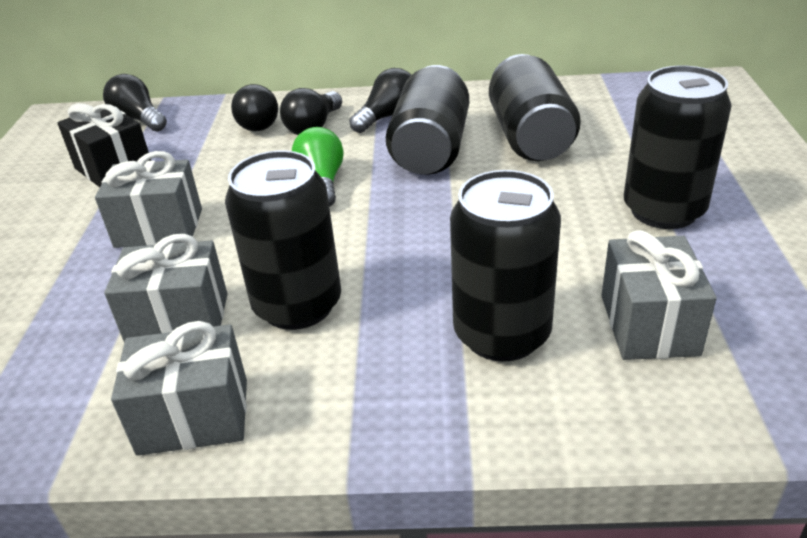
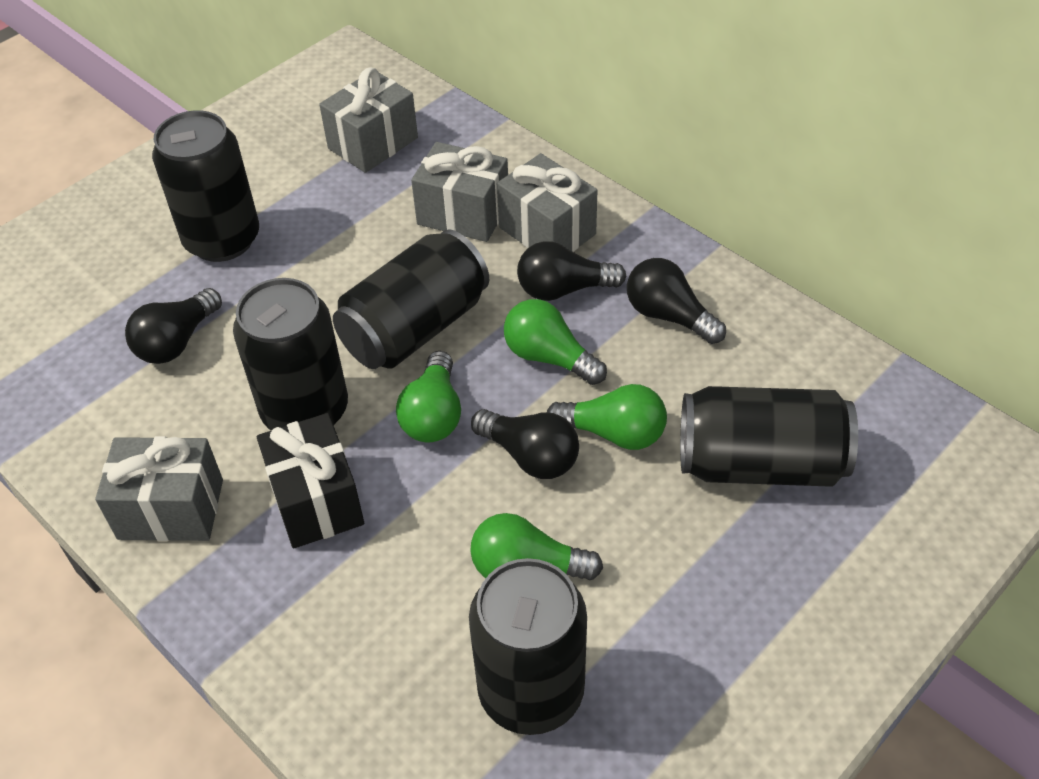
green light bulb: 1 -> 4

